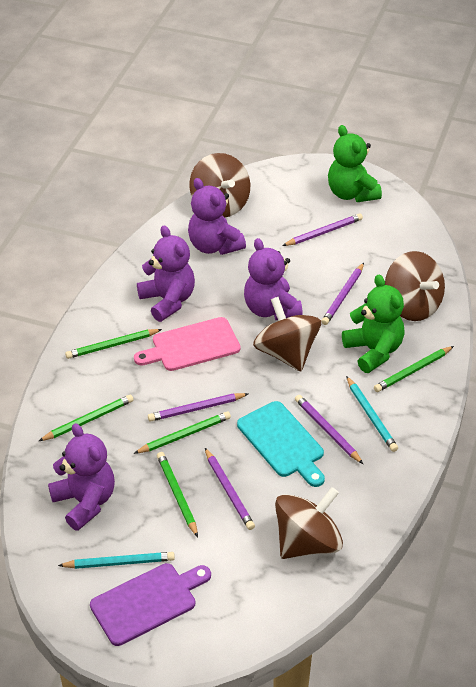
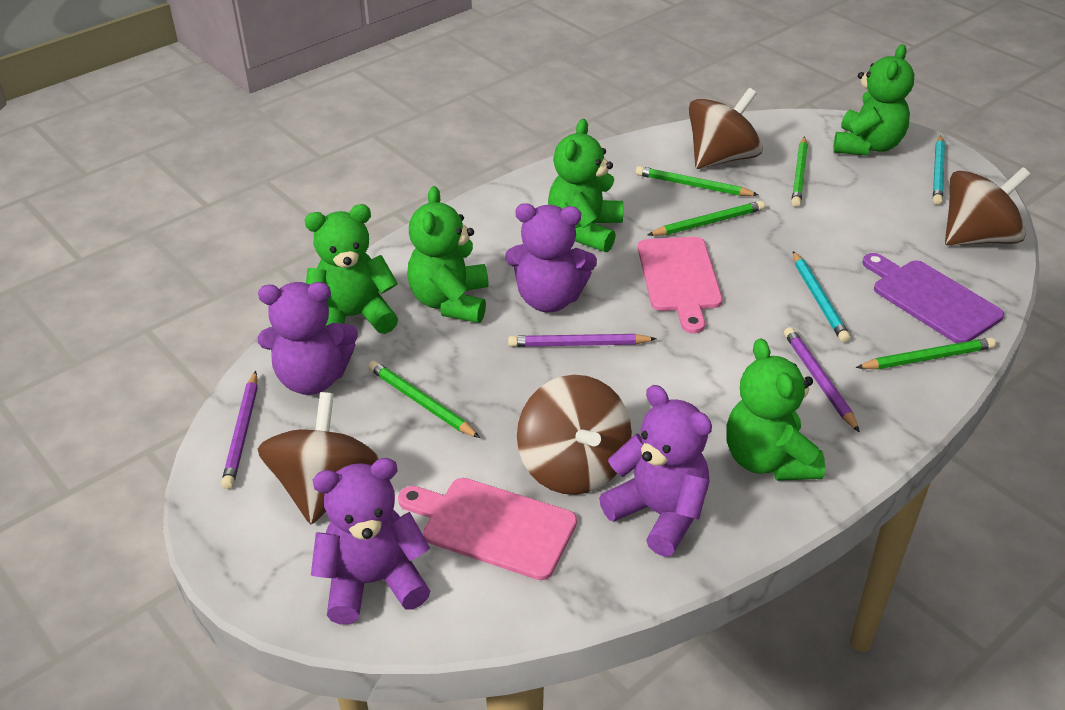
green teddy bear: 2 -> 5
pink cutting board: 1 -> 2
purple pencil: 5 -> 3
turquoise cutting board: 1 -> 0

